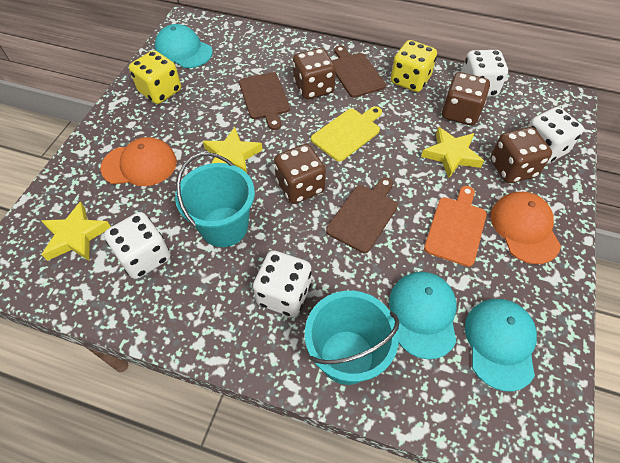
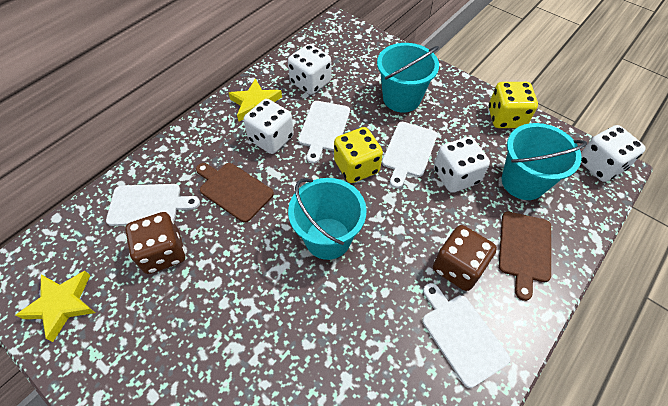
brown cutting board: 3 -> 2
brown dice: 4 -> 2
orange cap: 2 -> 0
orange cutting board: 1 -> 0
turquoise bucket: 2 -> 3
turquoise cap: 3 -> 0
white cutting board: 0 -> 4
yellow cutting board: 1 -> 0
yellow star: 3 -> 2

